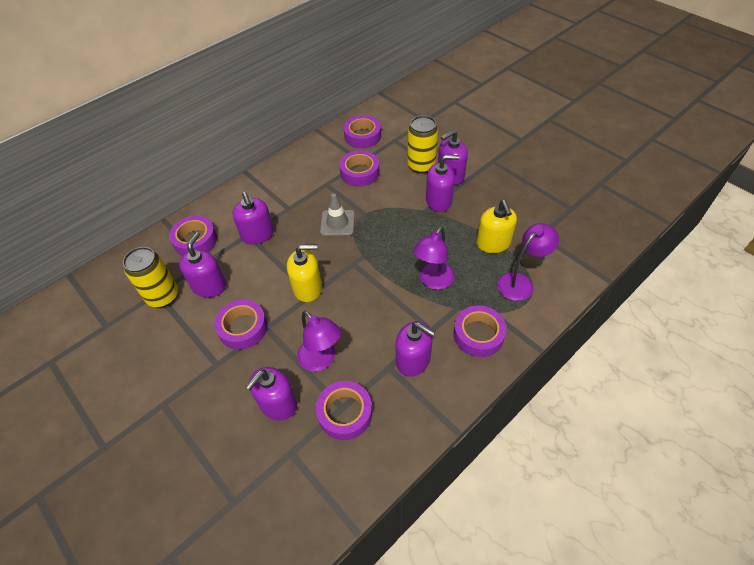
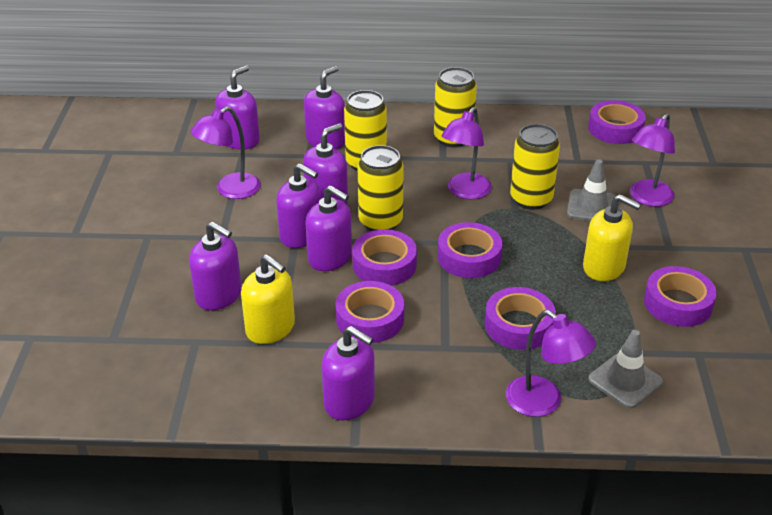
grey traffic cone: 1 -> 2
purple lamp: 3 -> 4
purple soap dispenser: 6 -> 7
yellow can: 2 -> 4

